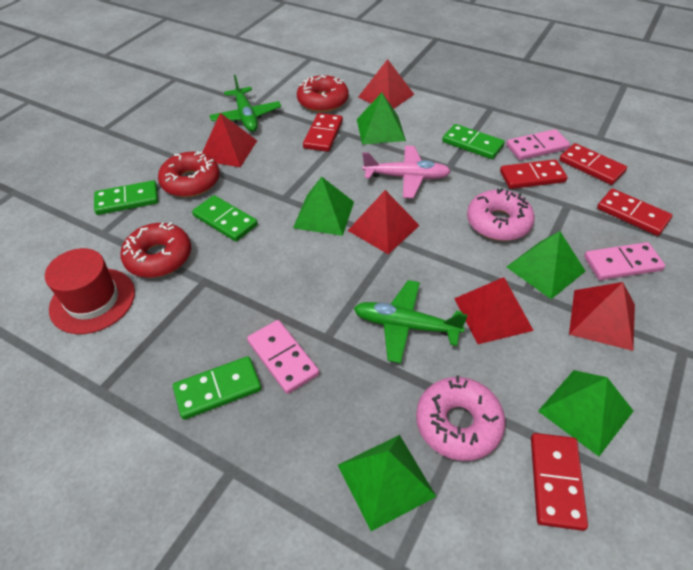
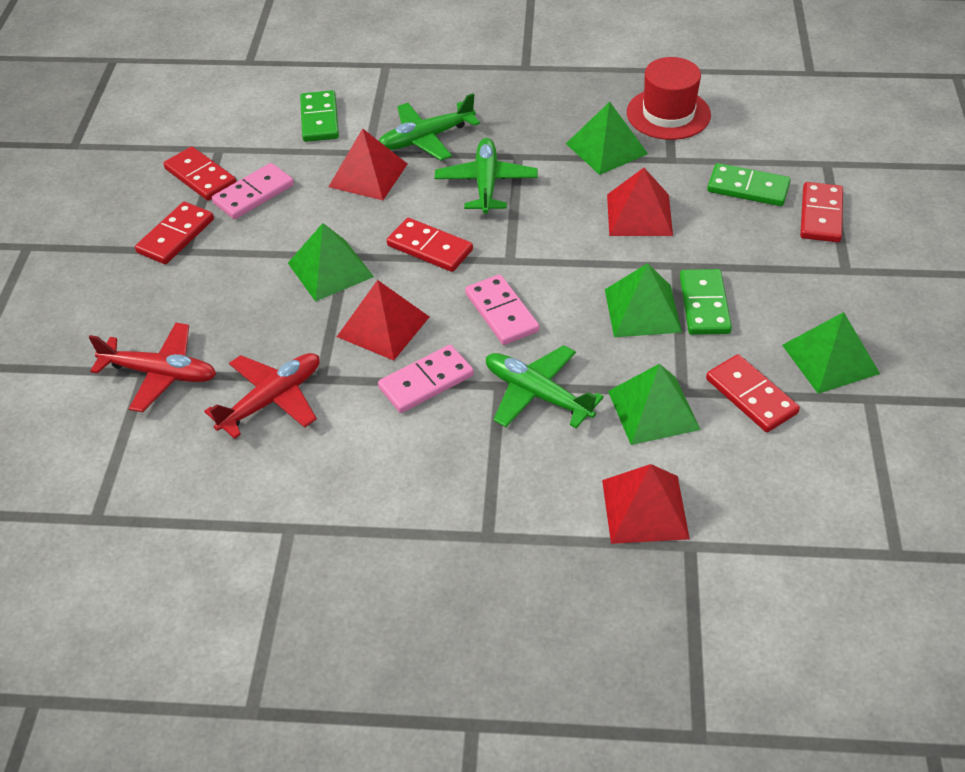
green domino: 4 -> 3
green plane: 2 -> 3
pink donut: 2 -> 0
pink plane: 1 -> 0
red donut: 3 -> 0
red plane: 0 -> 2
red pyramid: 5 -> 4

